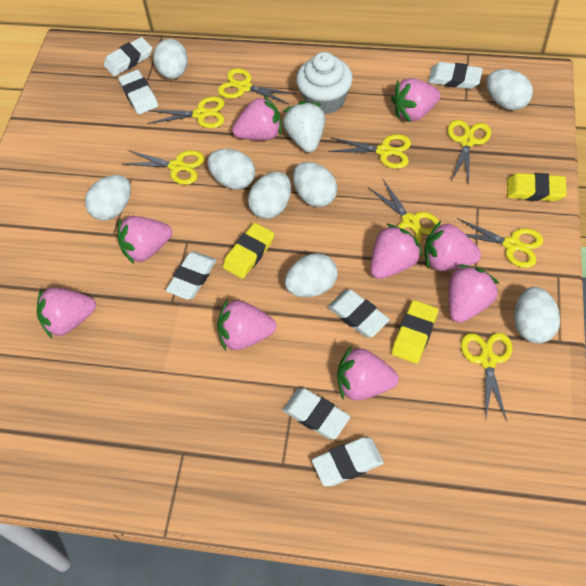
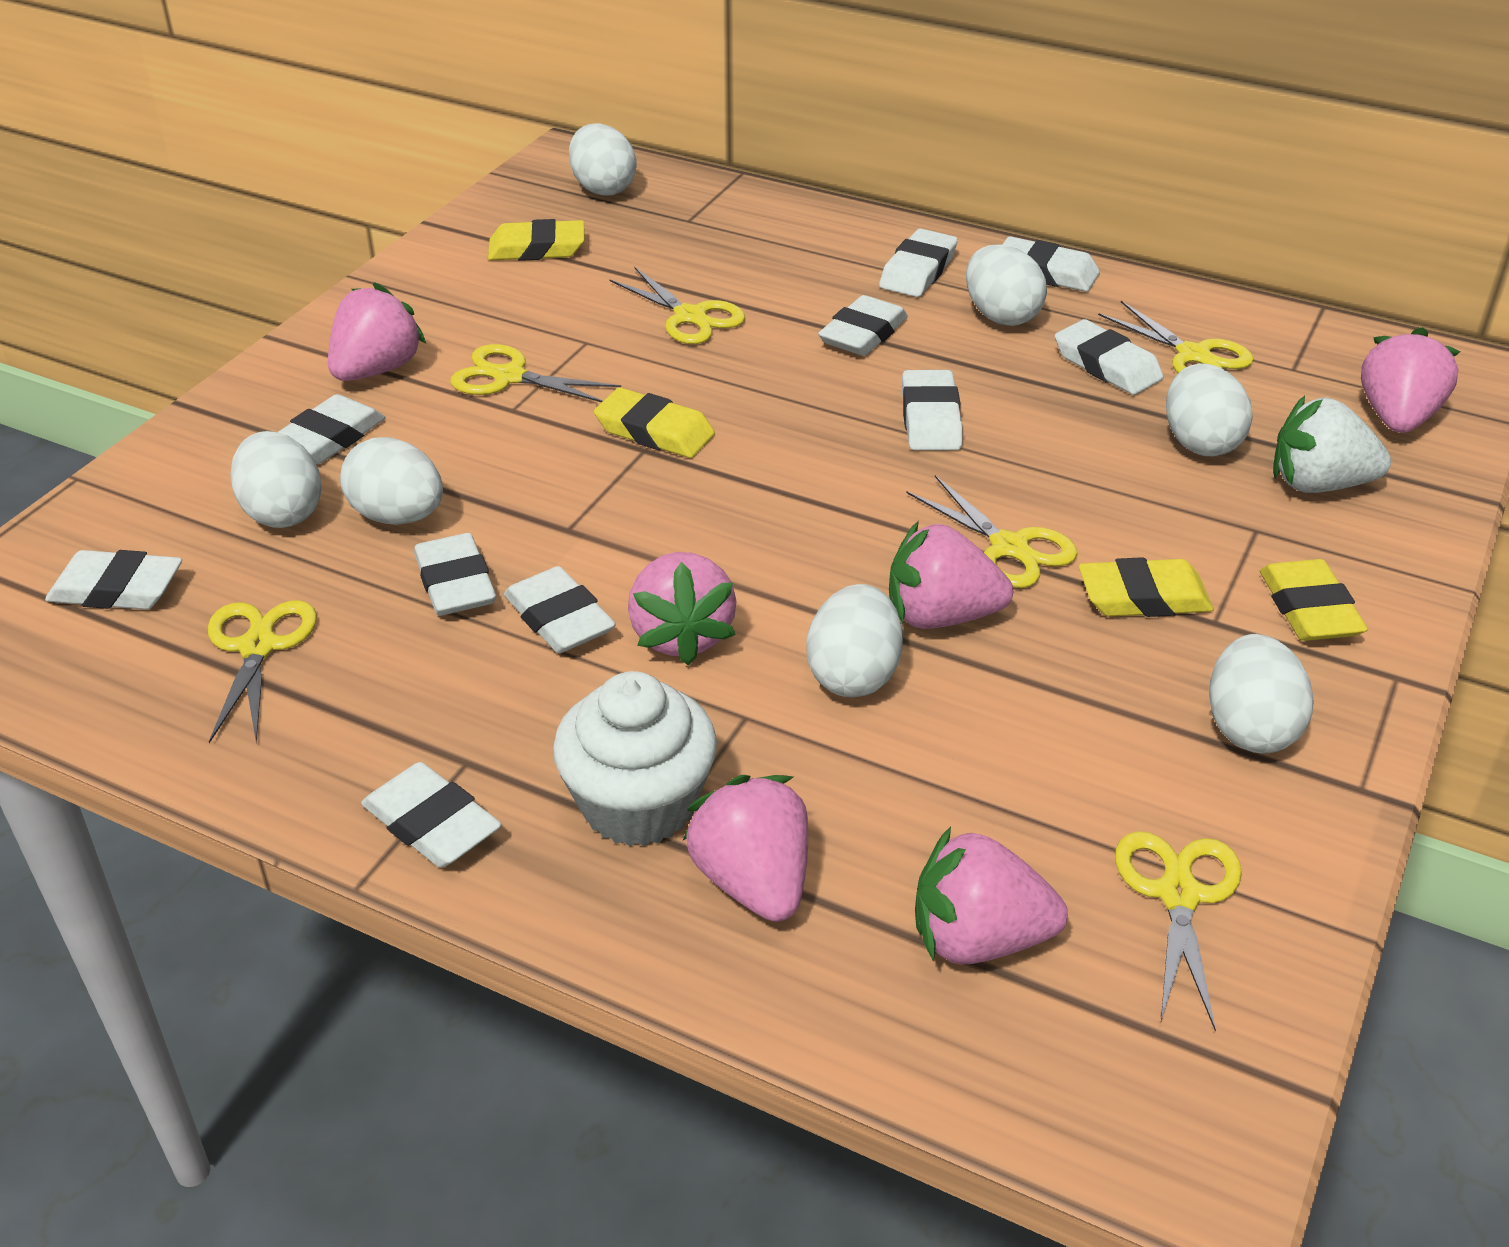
pink strawberry: 9 -> 6
white egg: 8 -> 7
white eraser: 7 -> 10
yellow eraser: 3 -> 4
yellow scissors: 8 -> 6

